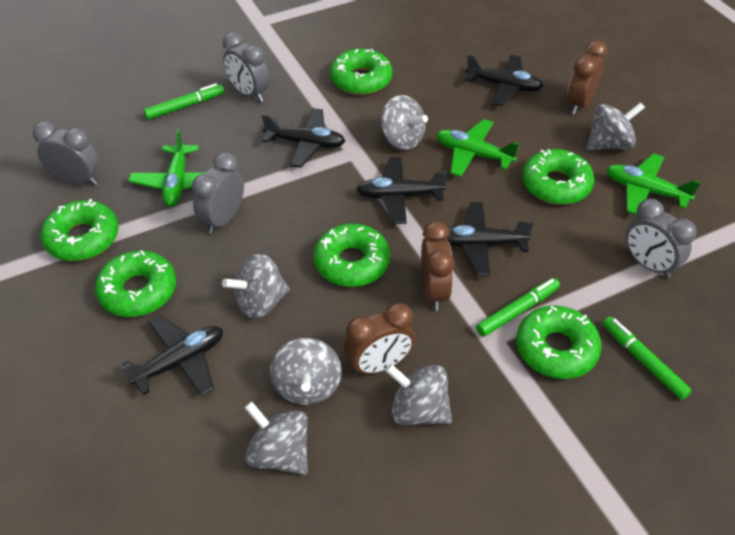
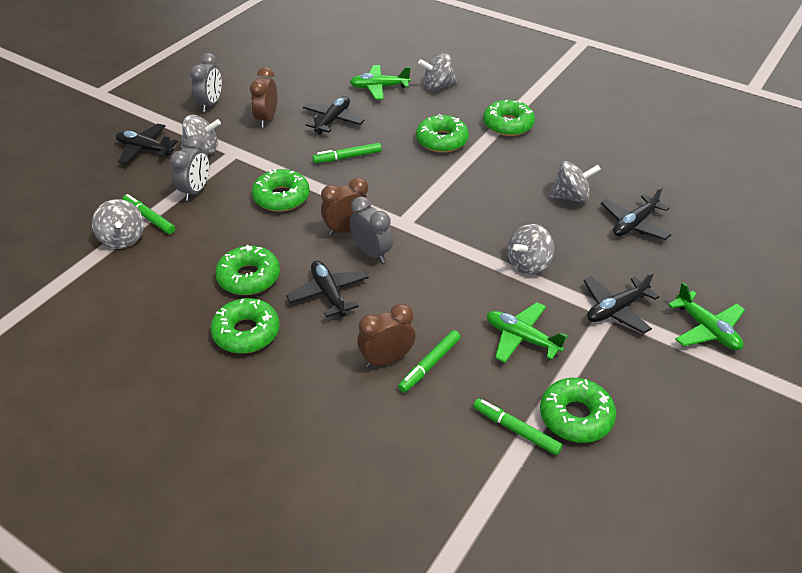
green marker: 3 -> 4
grey clock: 4 -> 3
grey spinning top: 6 -> 5

